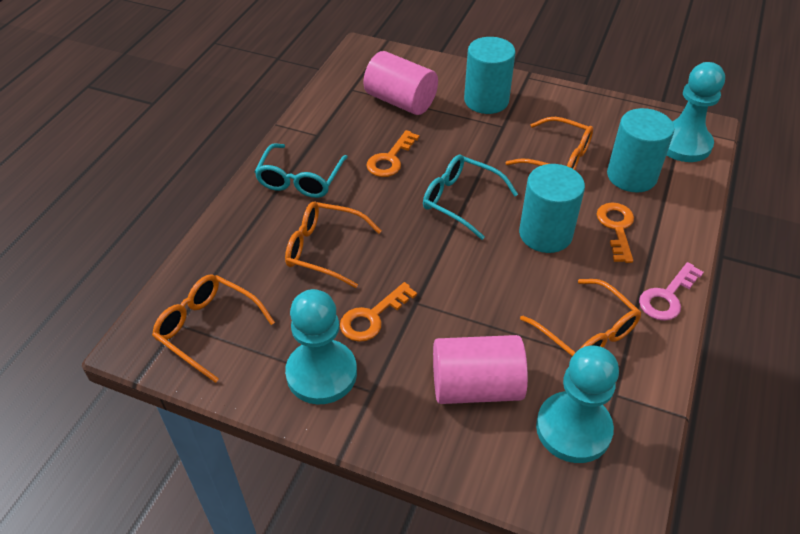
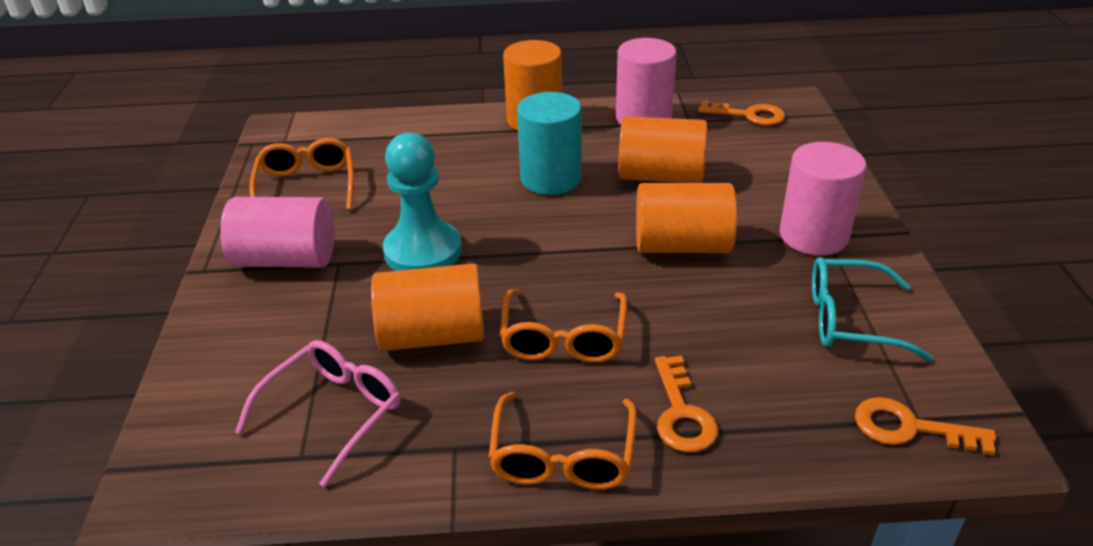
orange cylinder: 0 -> 4
orange glasses: 4 -> 3
pink cylinder: 2 -> 3
pink glasses: 0 -> 1
pink key: 1 -> 0
turquoise cylinder: 3 -> 1
turquoise glasses: 2 -> 1
turquoise pawn: 3 -> 1

